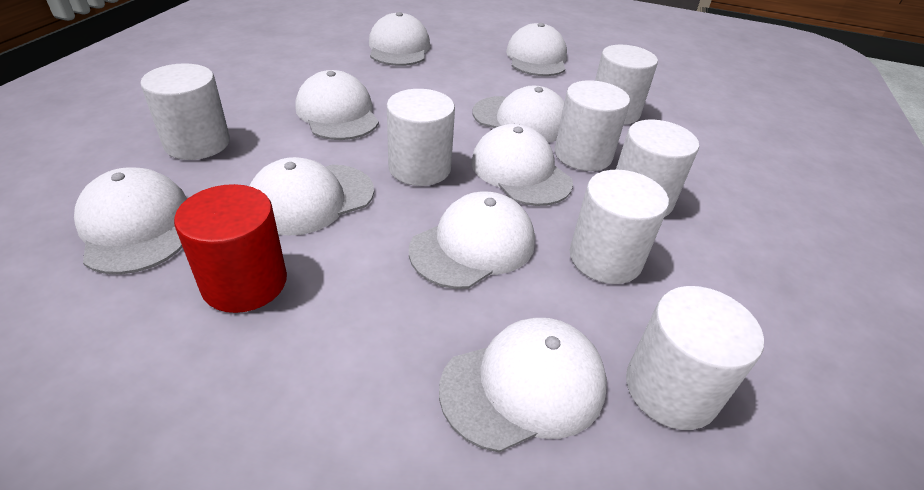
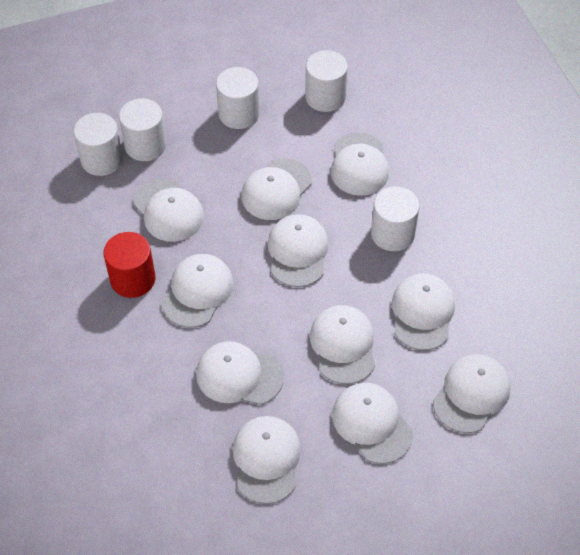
white cap: 9 -> 11
white cylinder: 7 -> 5

